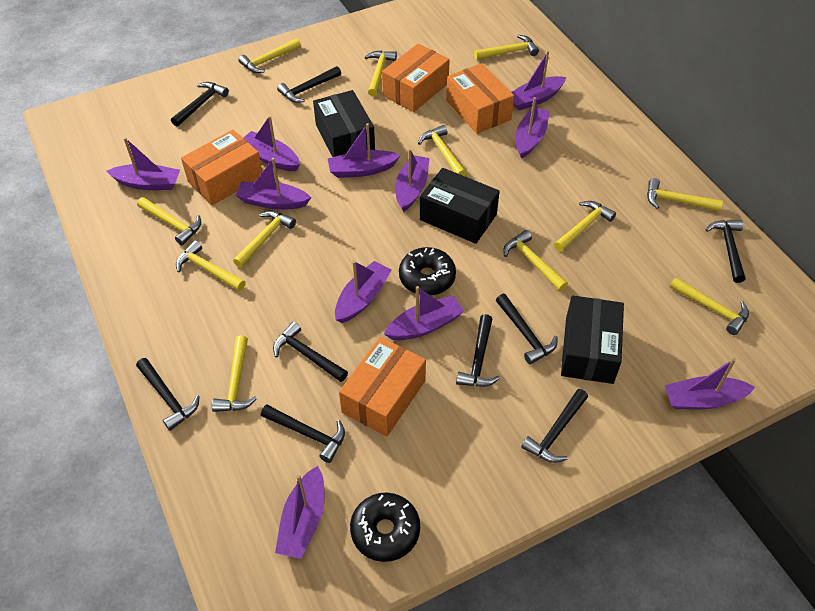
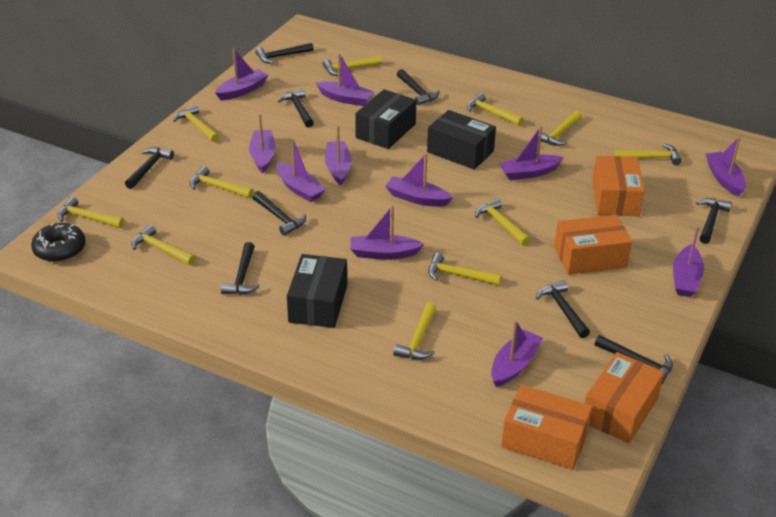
black donut: 2 -> 1
yellow hammer: 12 -> 11

